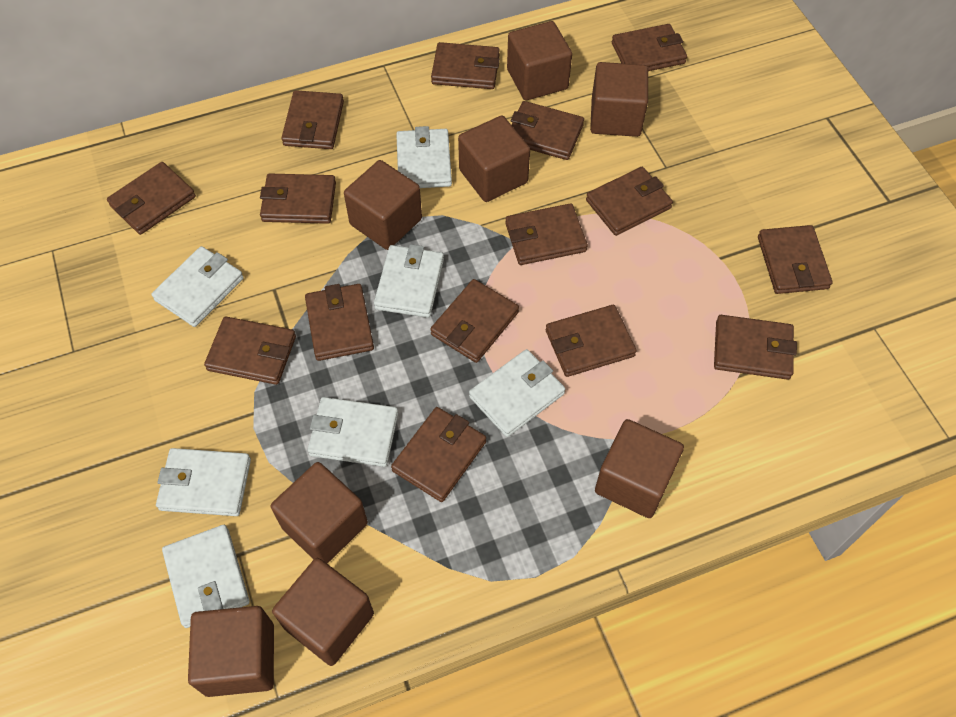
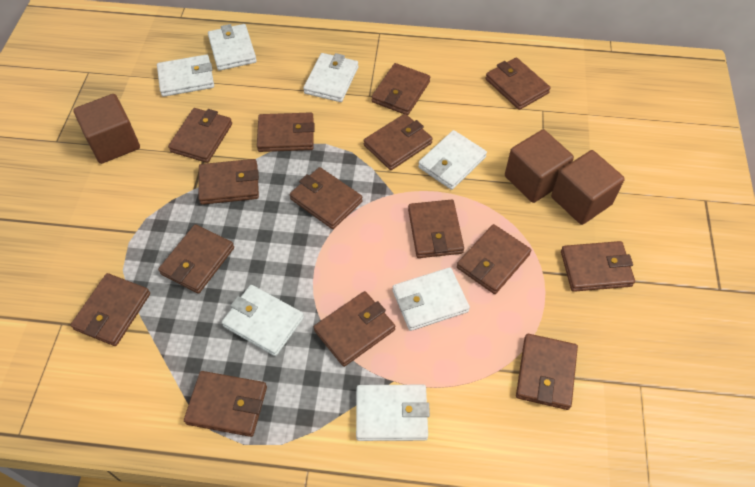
brown cube: 8 -> 3

